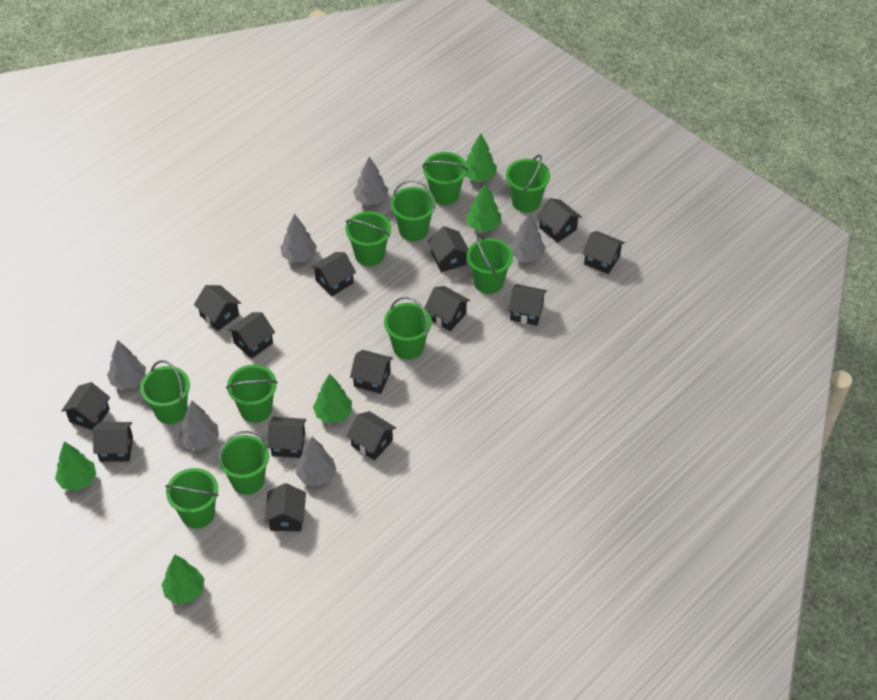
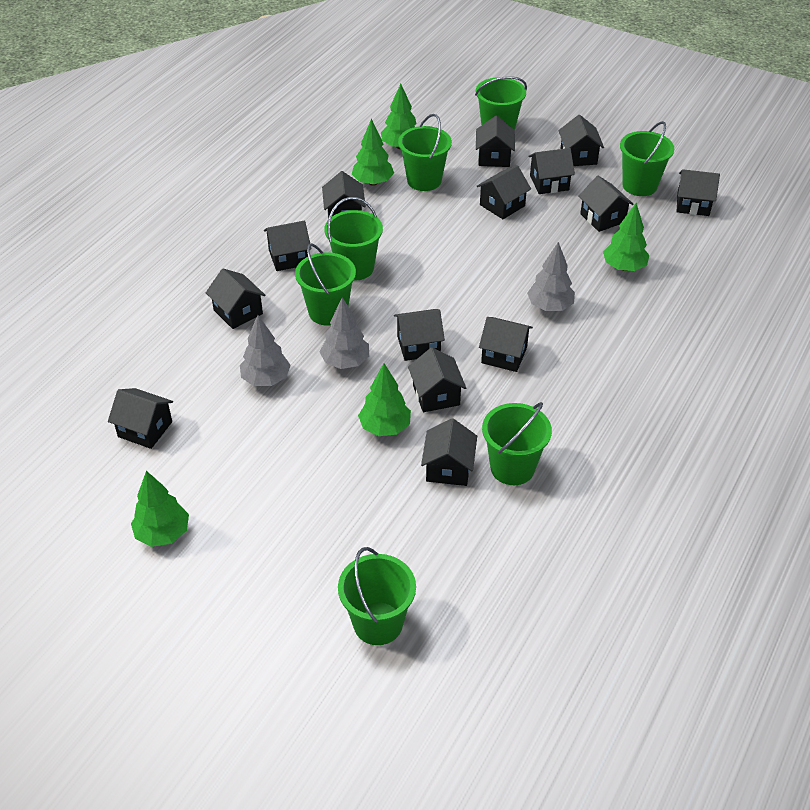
green bucket: 10 -> 7
grey tree: 6 -> 3

